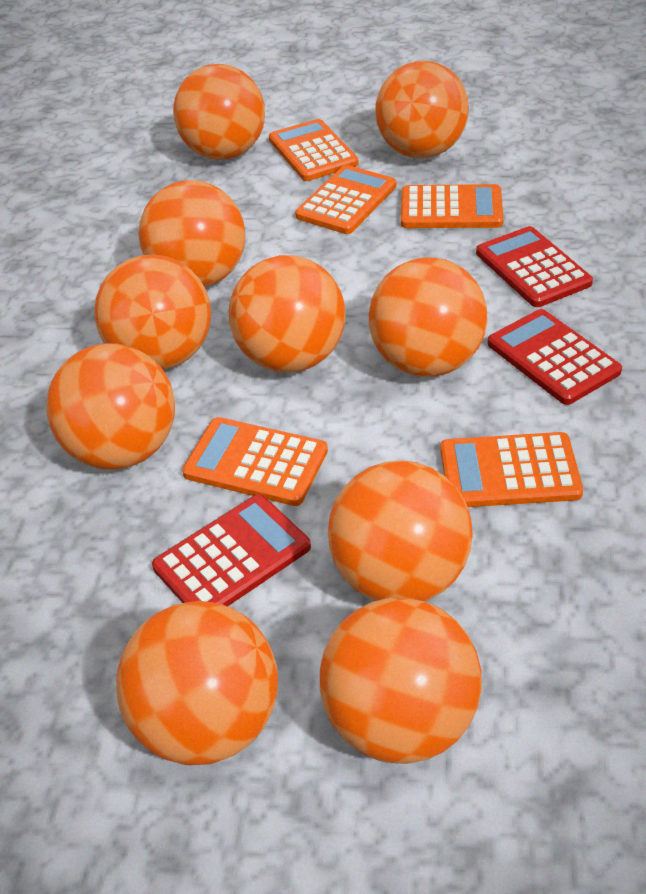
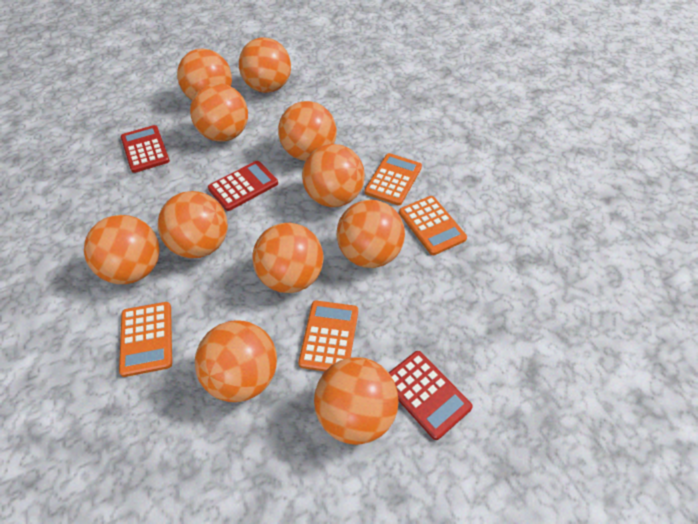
orange ball: 10 -> 11
orange calculator: 5 -> 4

